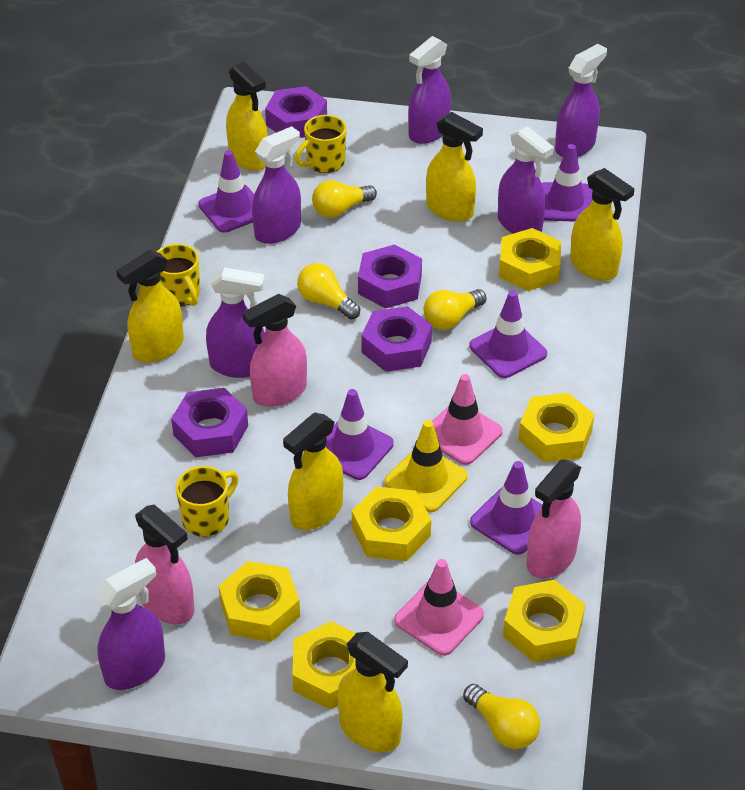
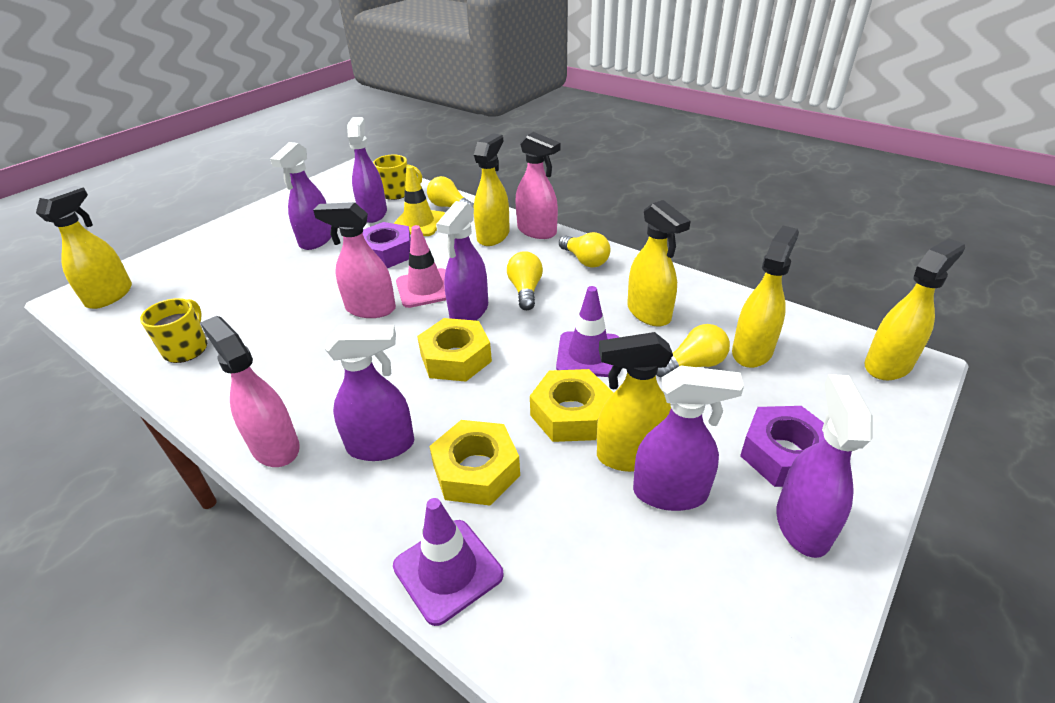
pink traffic cone: 2 -> 1
purple nut: 4 -> 2
purple traffic cone: 5 -> 2
yellow mug: 3 -> 2
yellow nut: 6 -> 3

